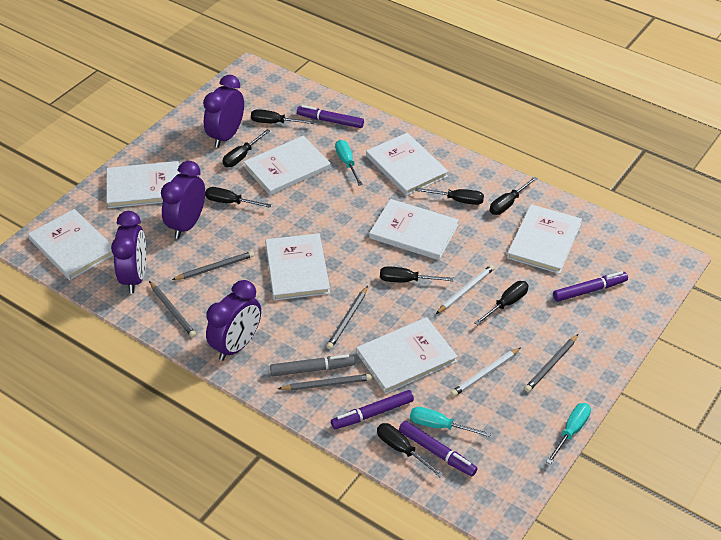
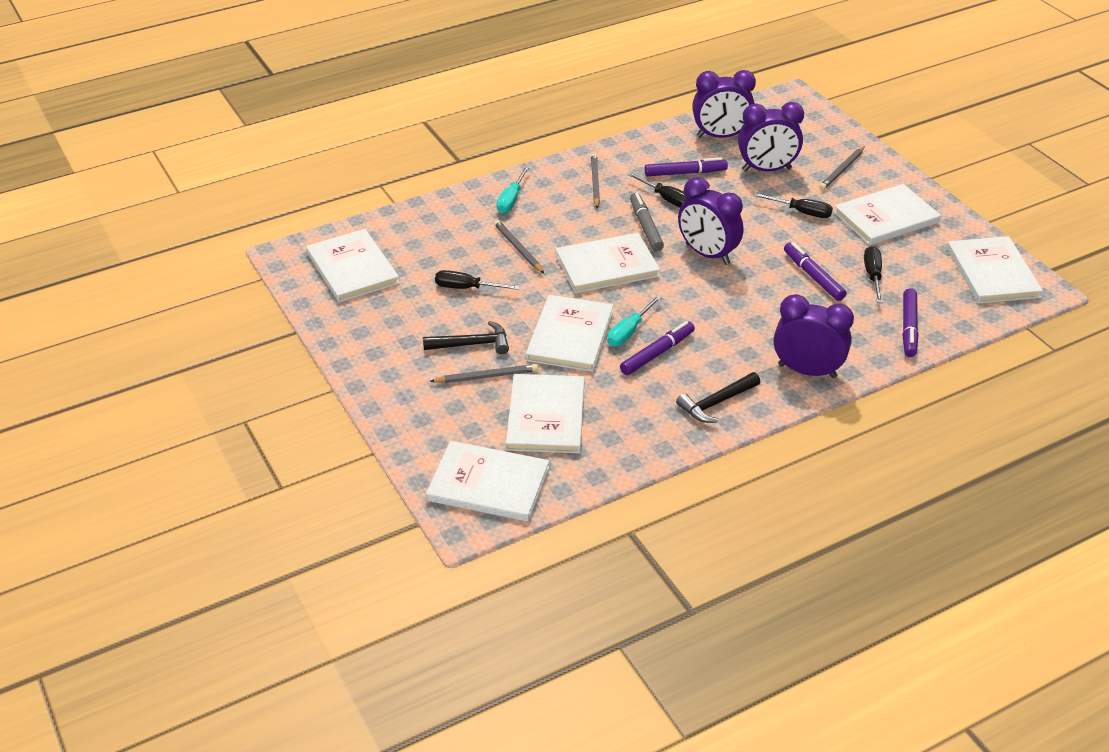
black hammer: 0 -> 2
black screwdriver: 8 -> 4
grey pencil: 5 -> 4
turquoise screwdriver: 3 -> 2
white book: 8 -> 7
white pencil: 2 -> 0

